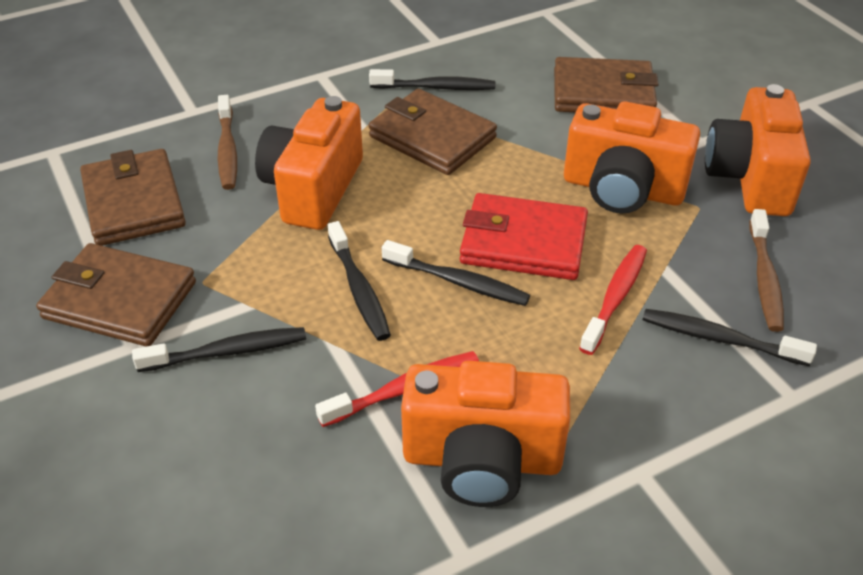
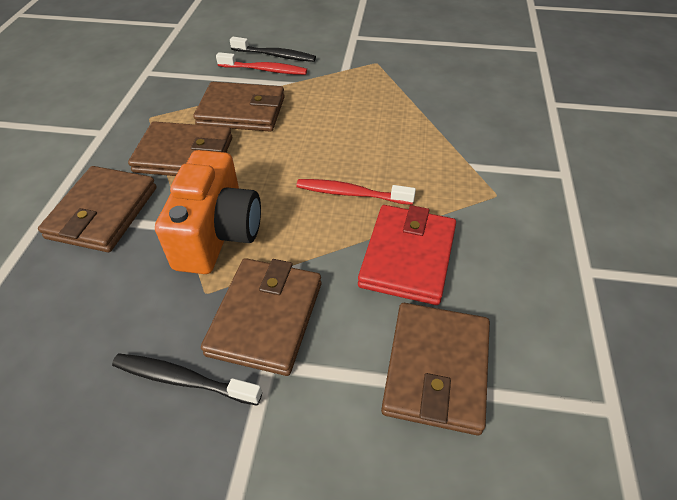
black toothbrush: 5 -> 2
brown toothbrush: 2 -> 0
brown wallet: 4 -> 5
orange camera: 4 -> 1

